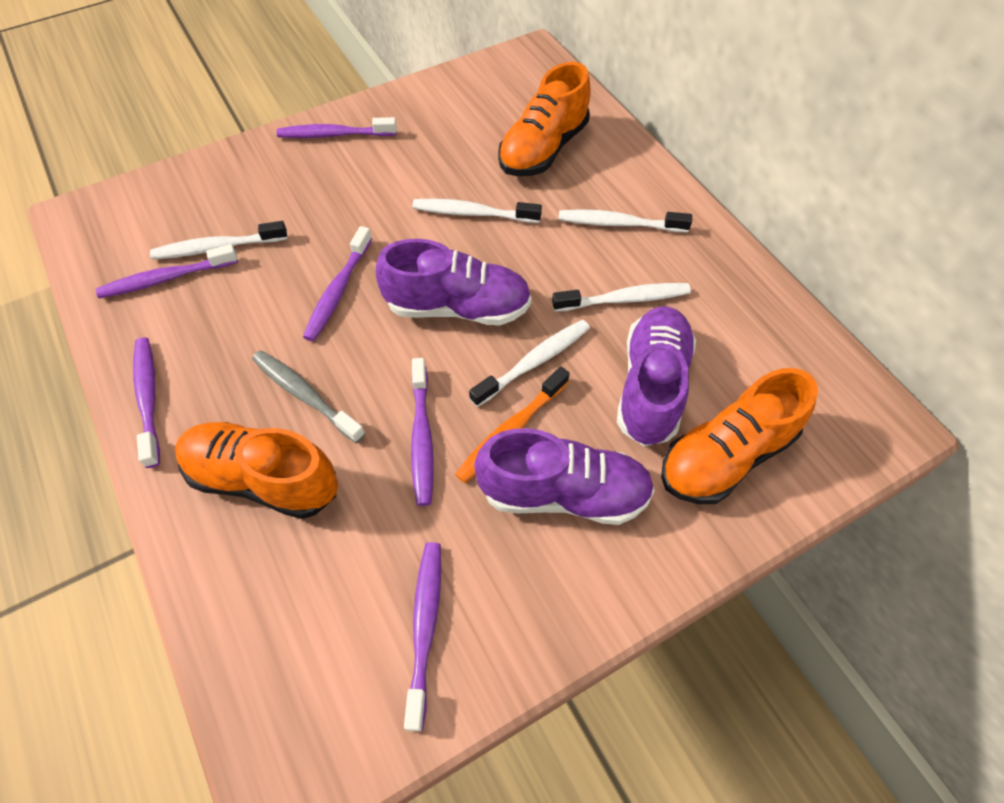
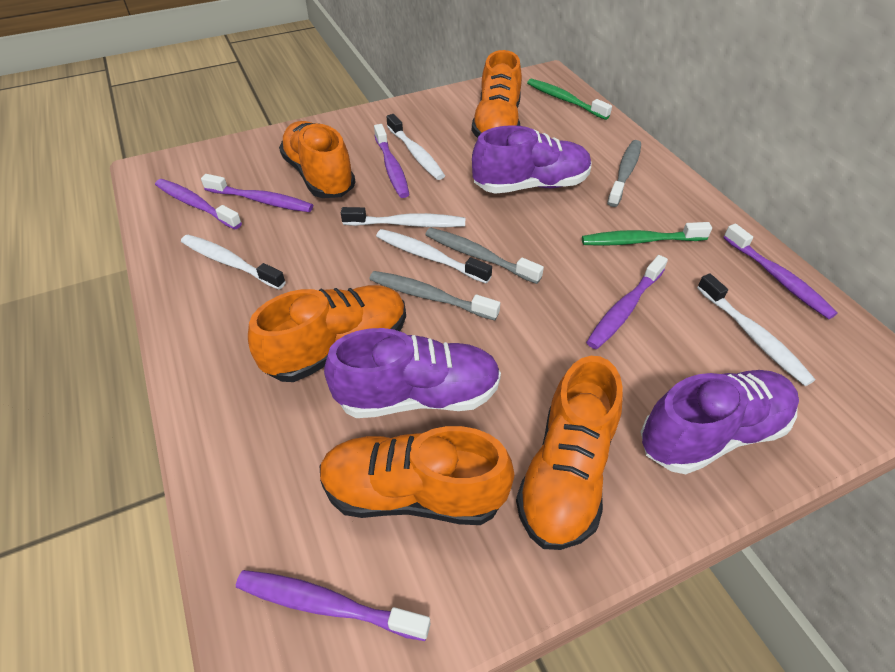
green toothbrush: 0 -> 2
grey toothbrush: 1 -> 3
orange shoe: 3 -> 5
orange toothbrush: 1 -> 0

